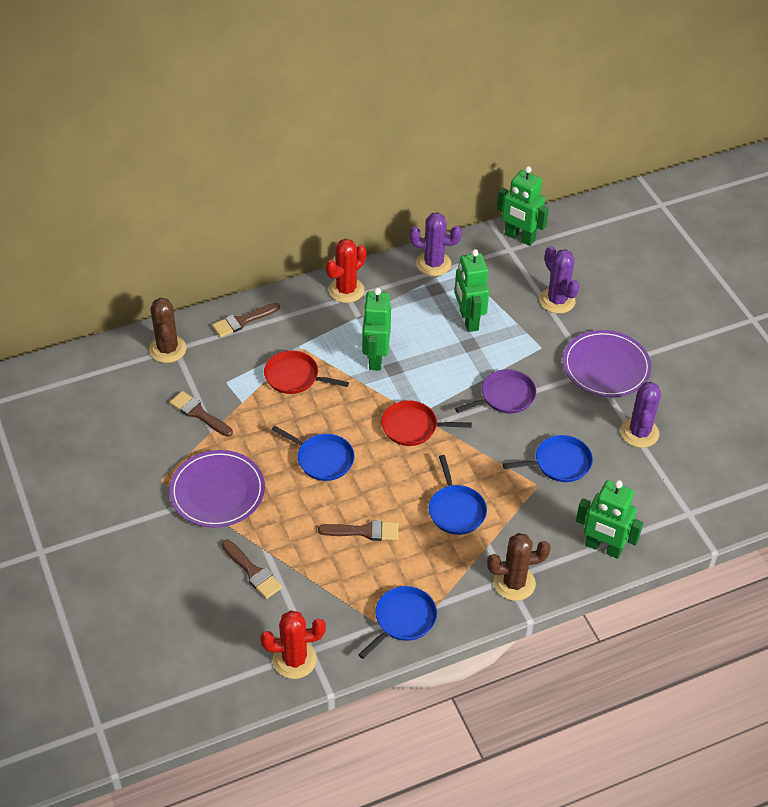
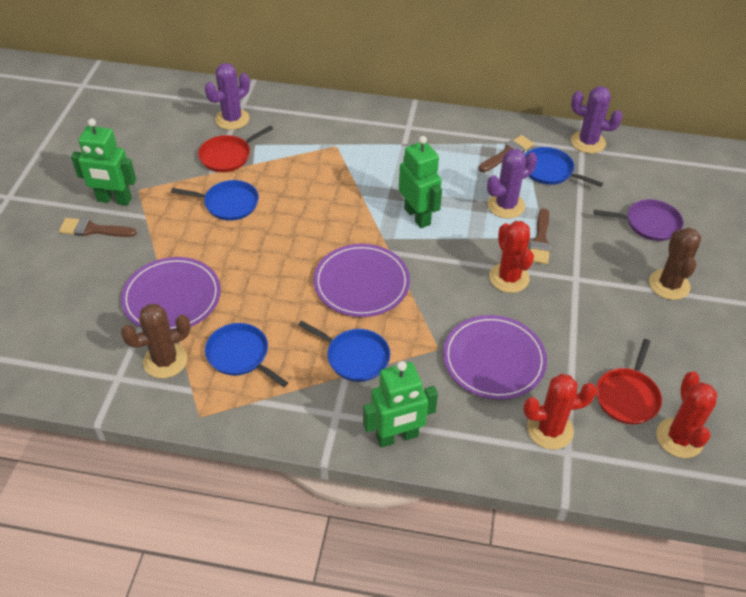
brown brush: 4 -> 3
green robot: 4 -> 3
purple plate: 2 -> 3
red cactus: 2 -> 3

